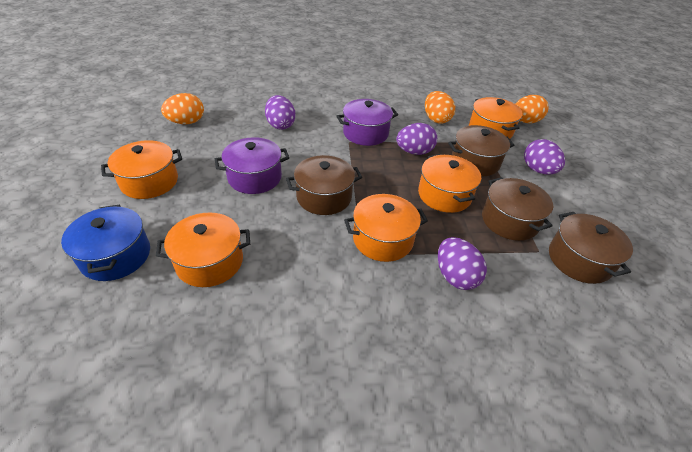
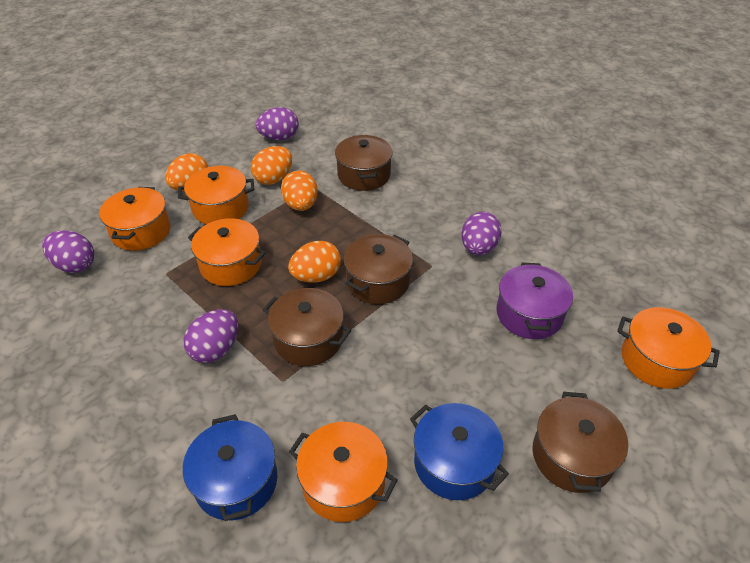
blue pot: 1 -> 2
orange egg: 3 -> 4
purple pot: 2 -> 1

